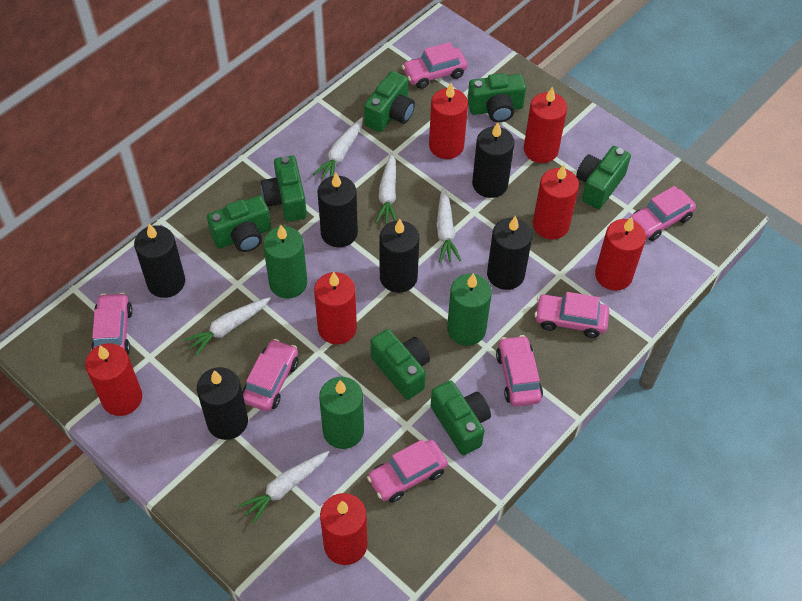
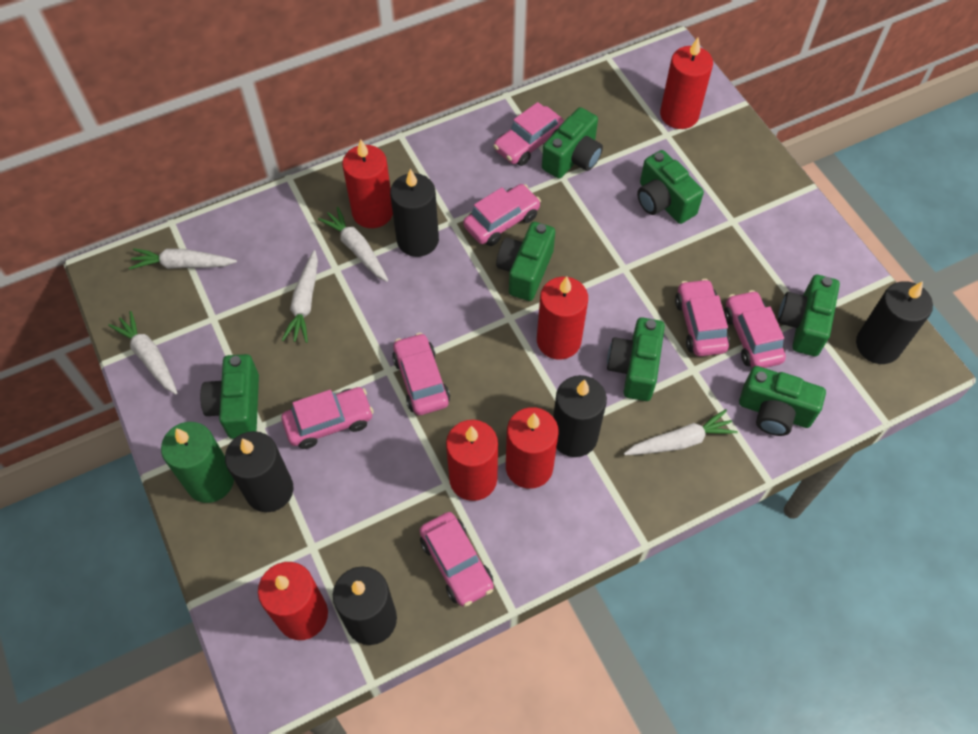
black candle: 6 -> 5
green candle: 3 -> 1
red candle: 7 -> 6

